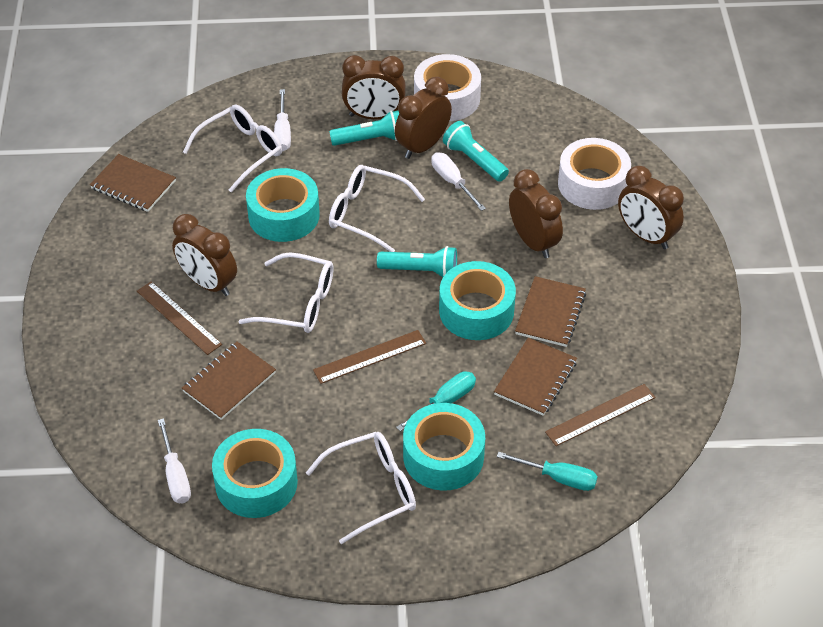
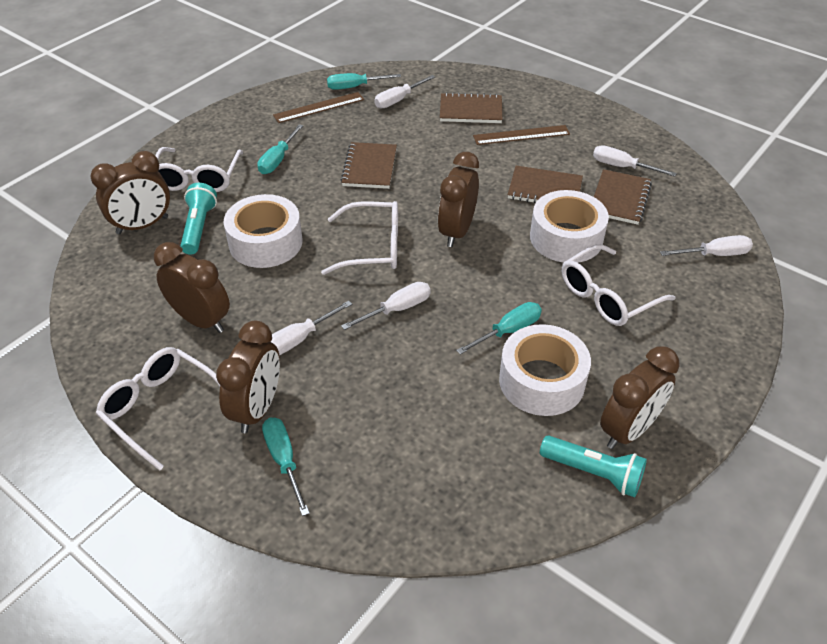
brown ruler: 3 -> 2
turquoise flashlight: 3 -> 2
turquoise screwdriver: 2 -> 4
turquoise tape: 4 -> 0
white screwdriver: 3 -> 5
white tape: 2 -> 3

